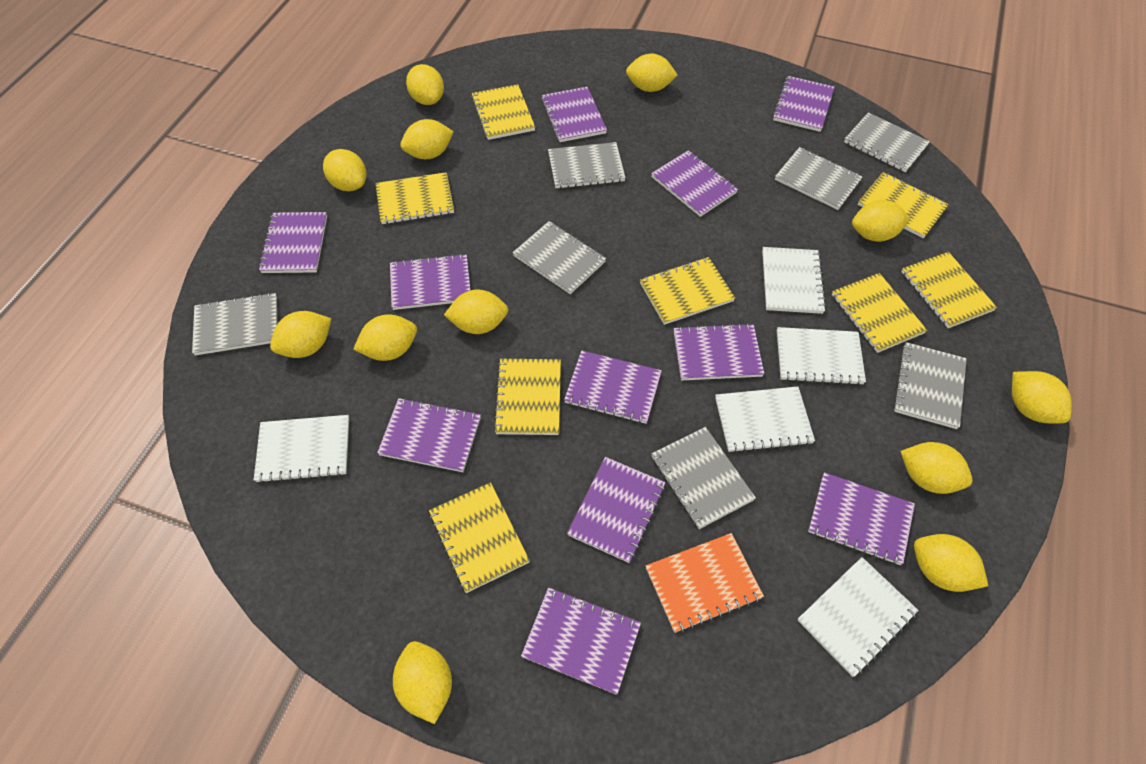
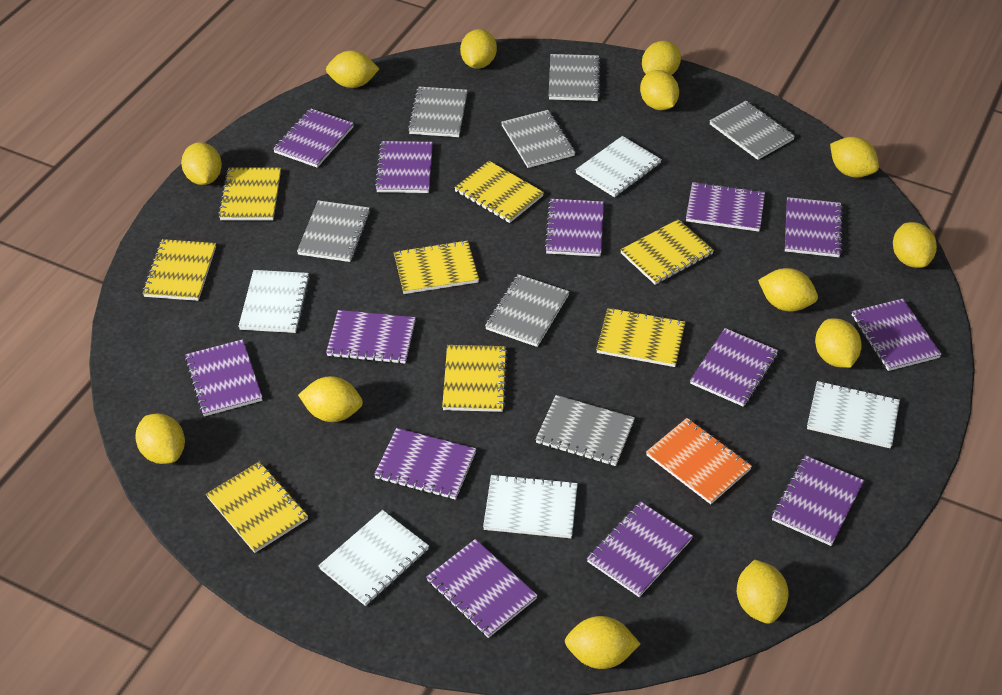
purple notebook: 11 -> 13
yellow lemon: 12 -> 13

